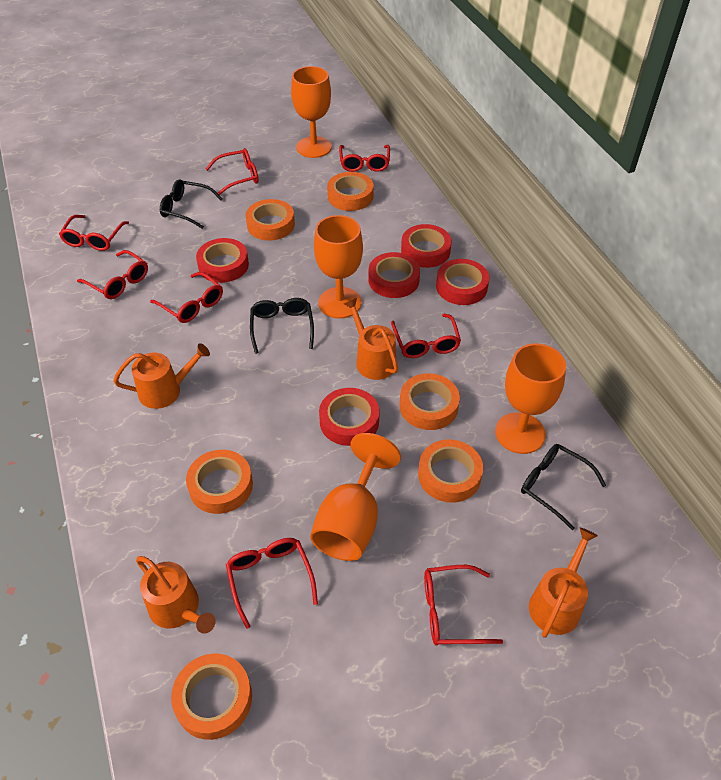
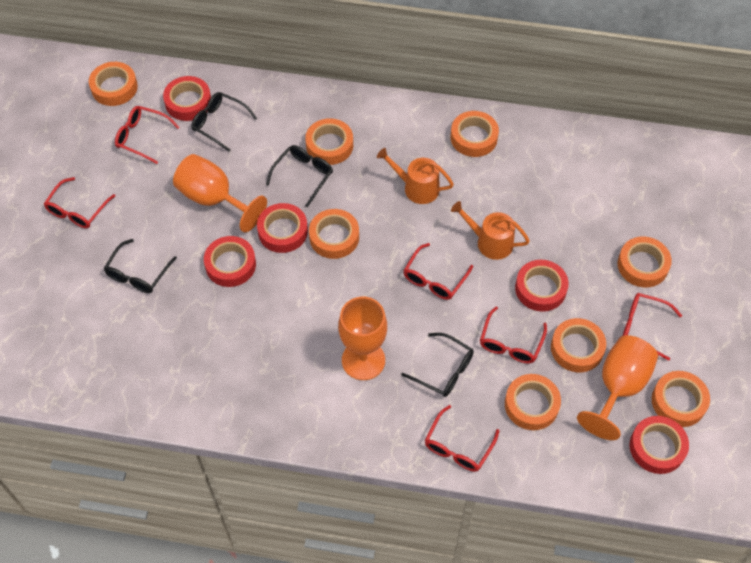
black glasses: 3 -> 4
orange goblet: 4 -> 3
orange tape: 6 -> 8
orange watering can: 4 -> 2
red glasses: 8 -> 6

